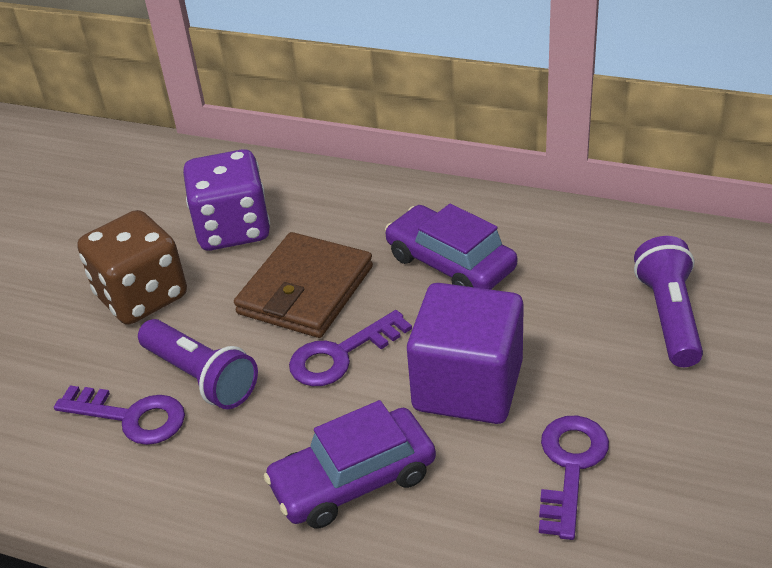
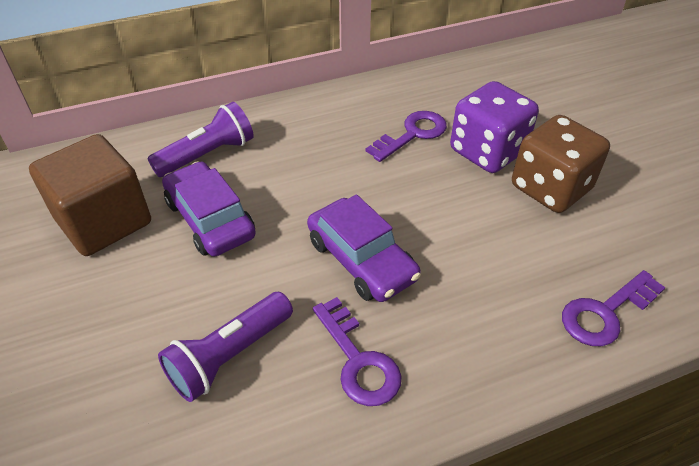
brown cube: 0 -> 1
brown wallet: 1 -> 0
purple cube: 1 -> 0

